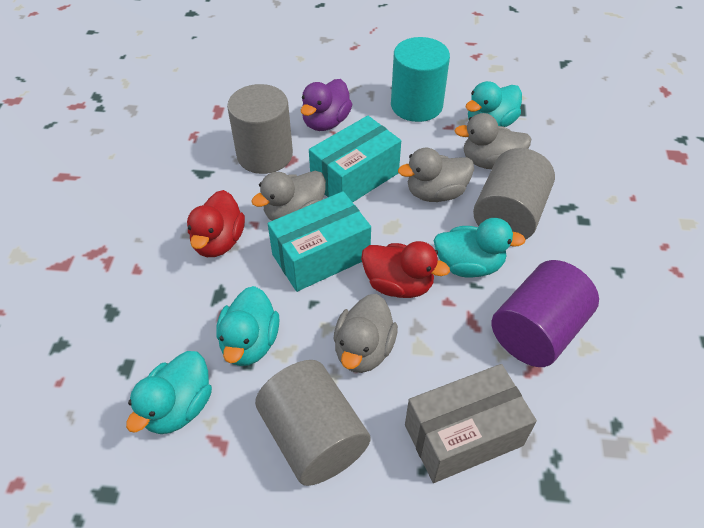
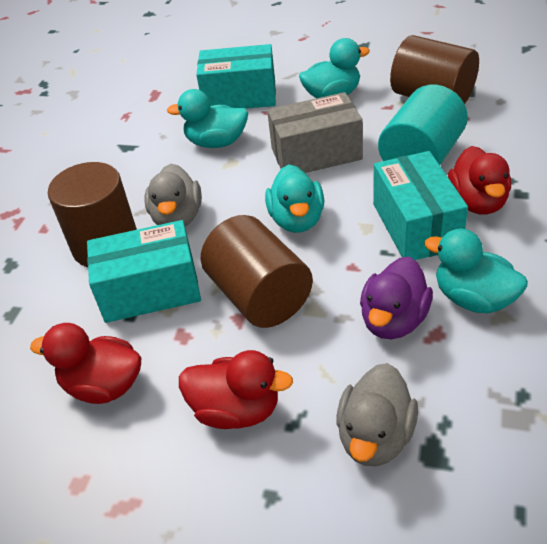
brown cylinder: 0 -> 3
grey cylinder: 3 -> 0
grey duck: 4 -> 2
purple cylinder: 1 -> 0
red duck: 2 -> 3
turquoise box: 2 -> 3

